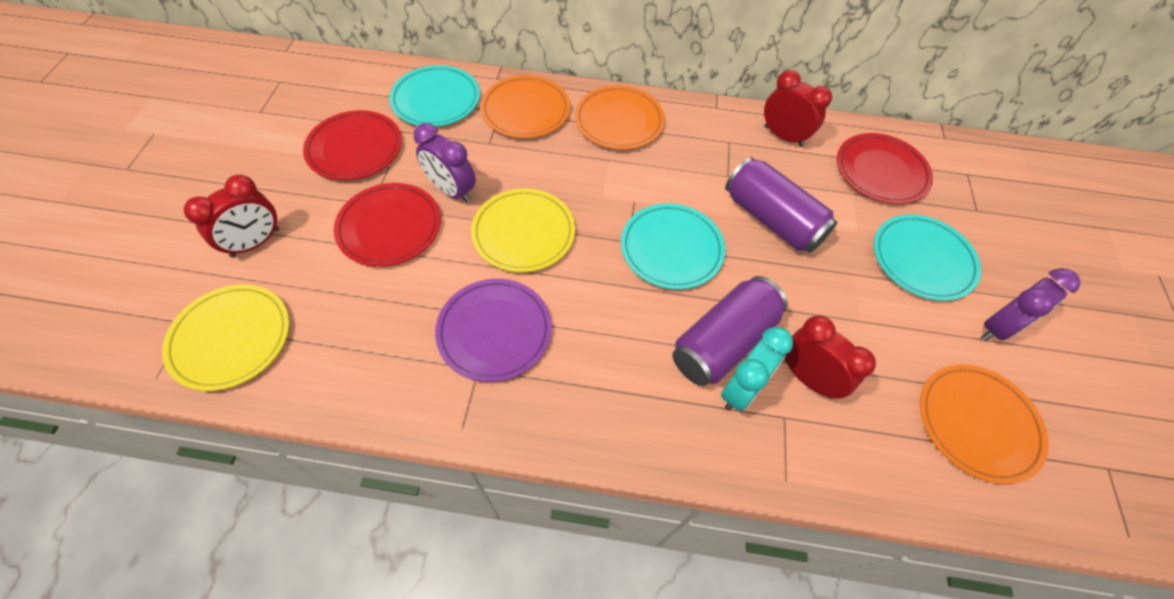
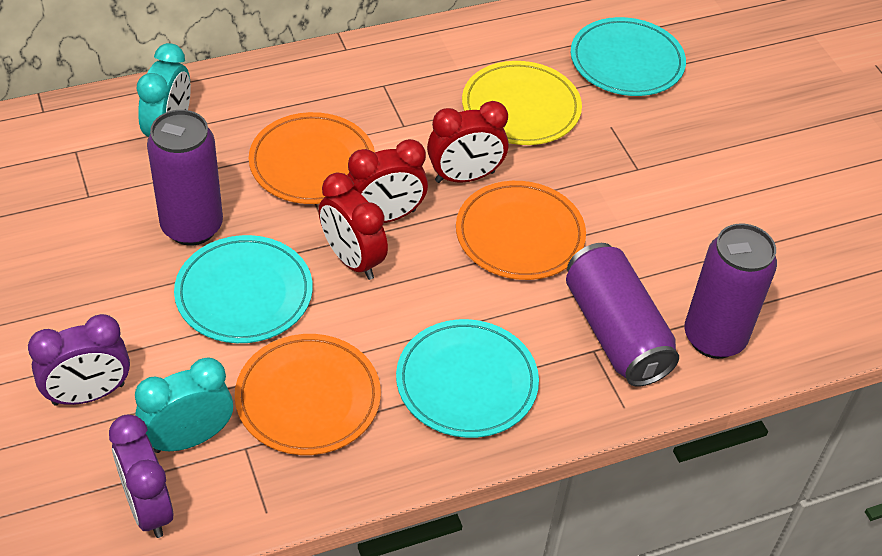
purple can: 2 -> 3
purple plate: 1 -> 0
red plate: 3 -> 0
turquoise clock: 1 -> 2
yellow plate: 2 -> 1

